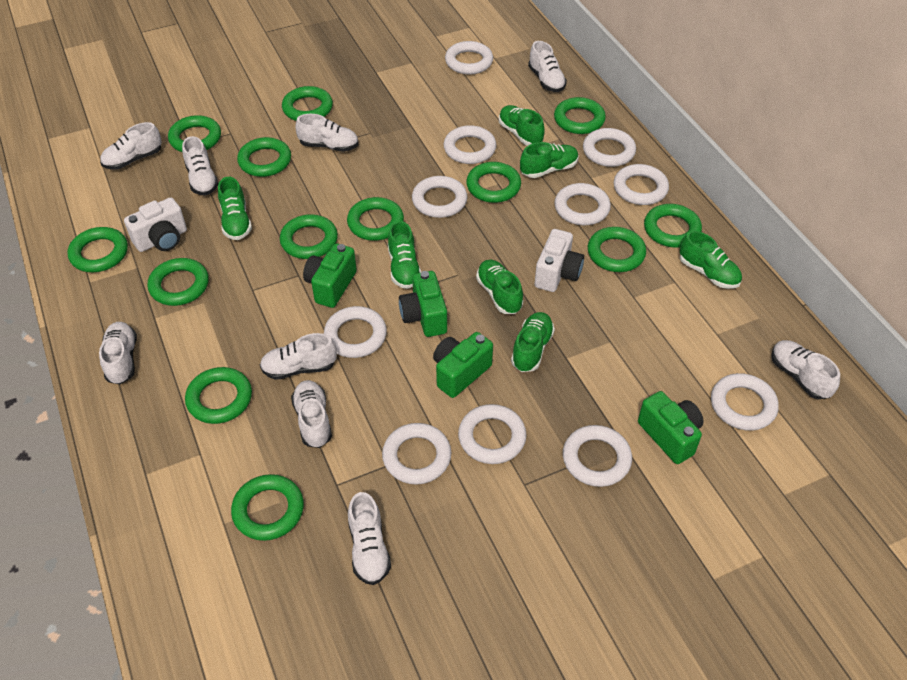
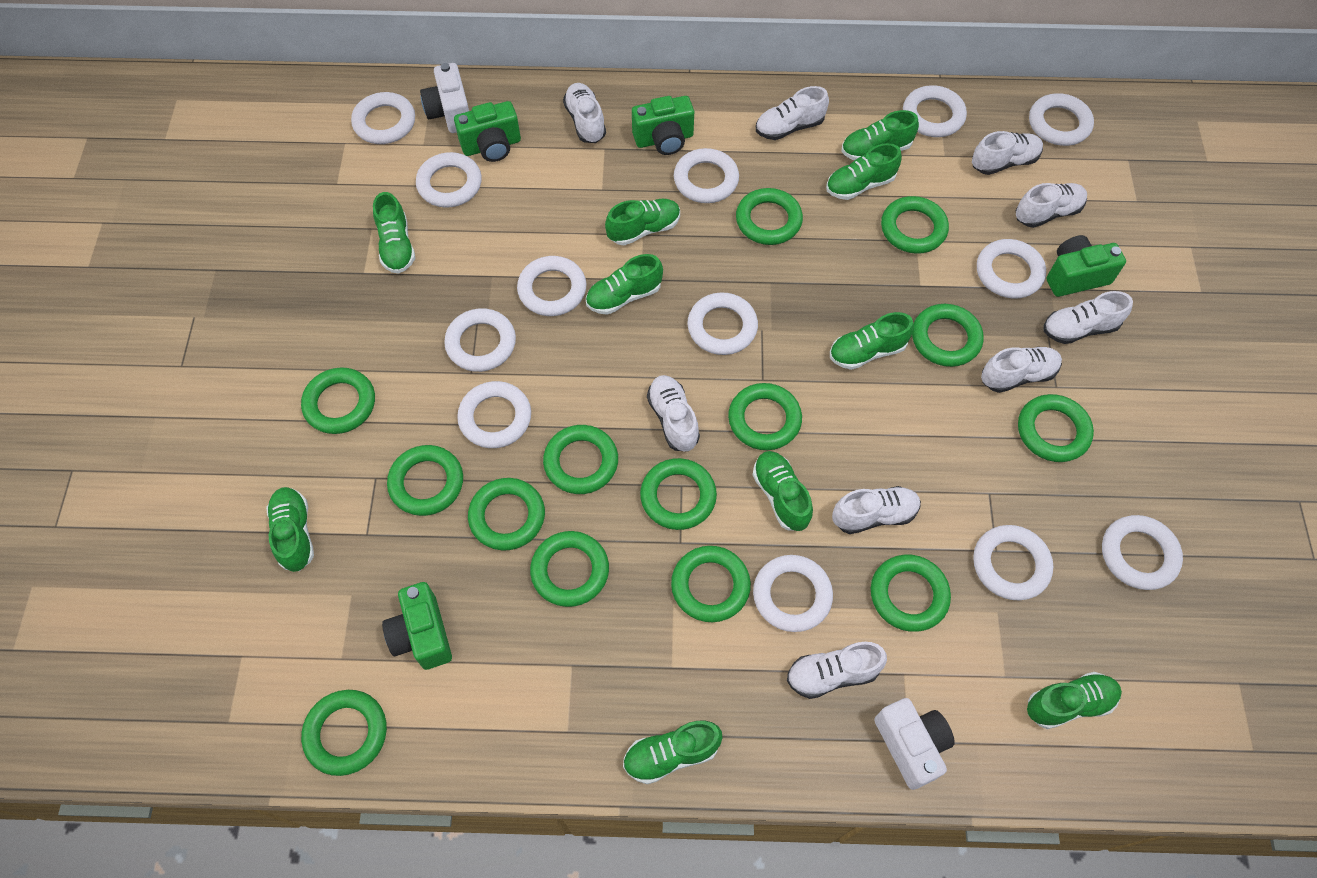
green ring: 13 -> 14
green shoe: 7 -> 10
white ring: 11 -> 13

